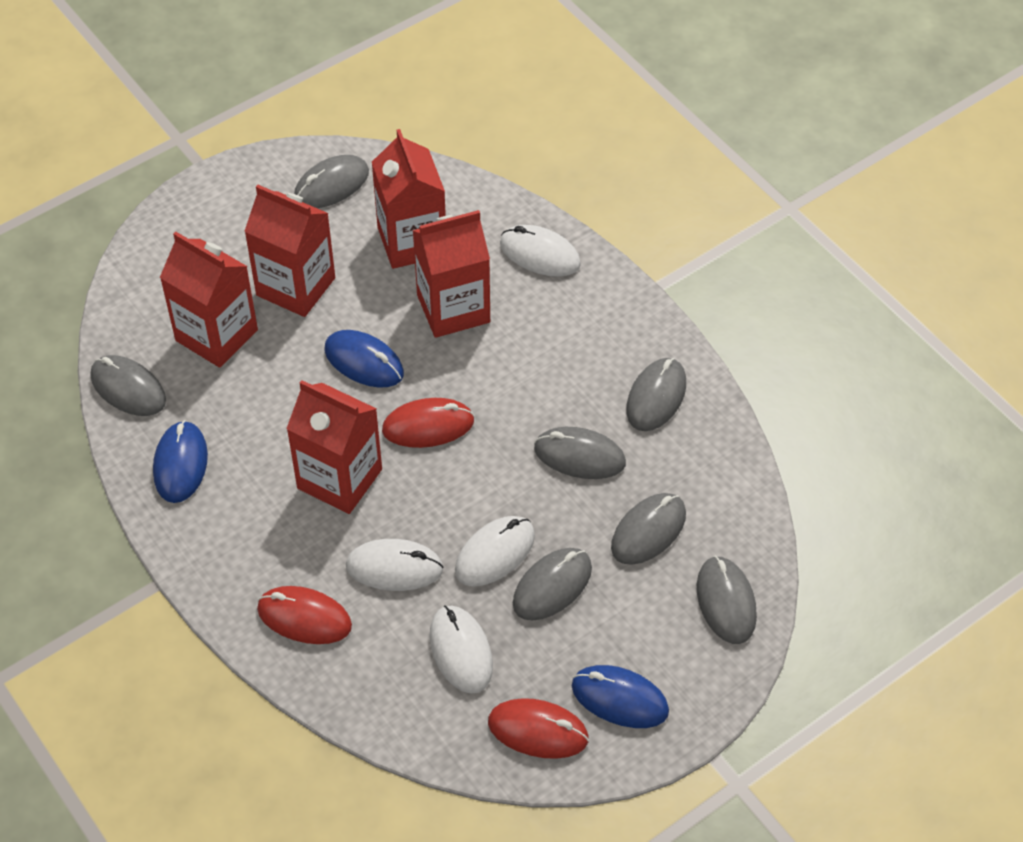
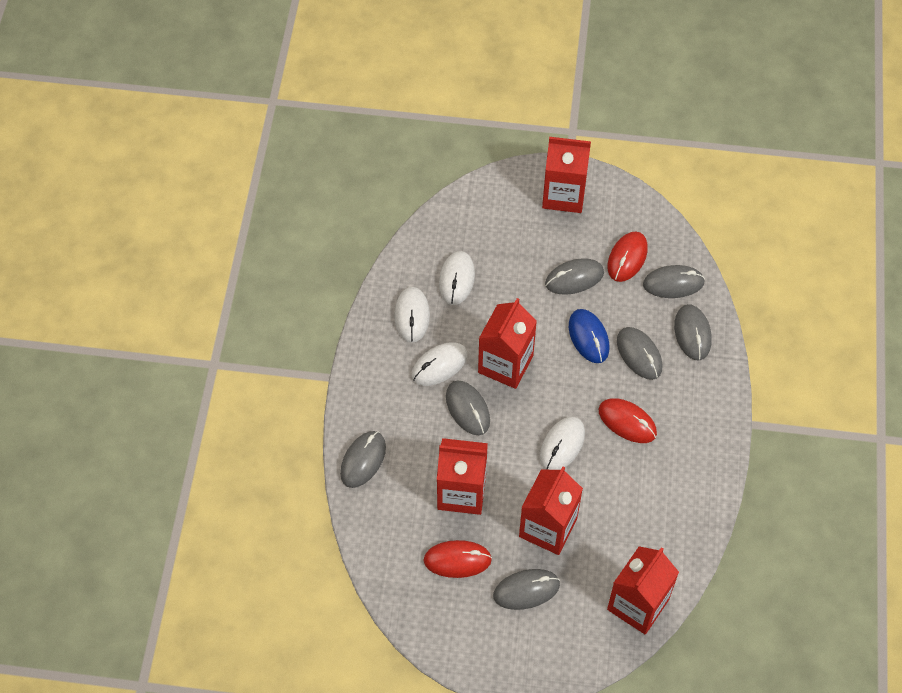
blue mouse: 3 -> 1

